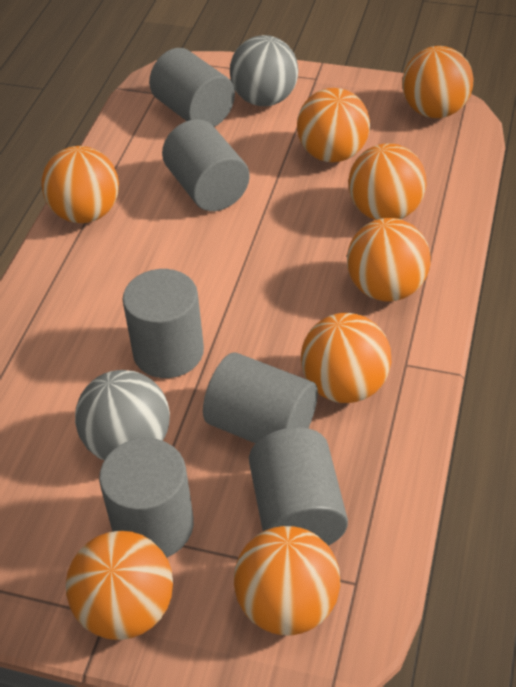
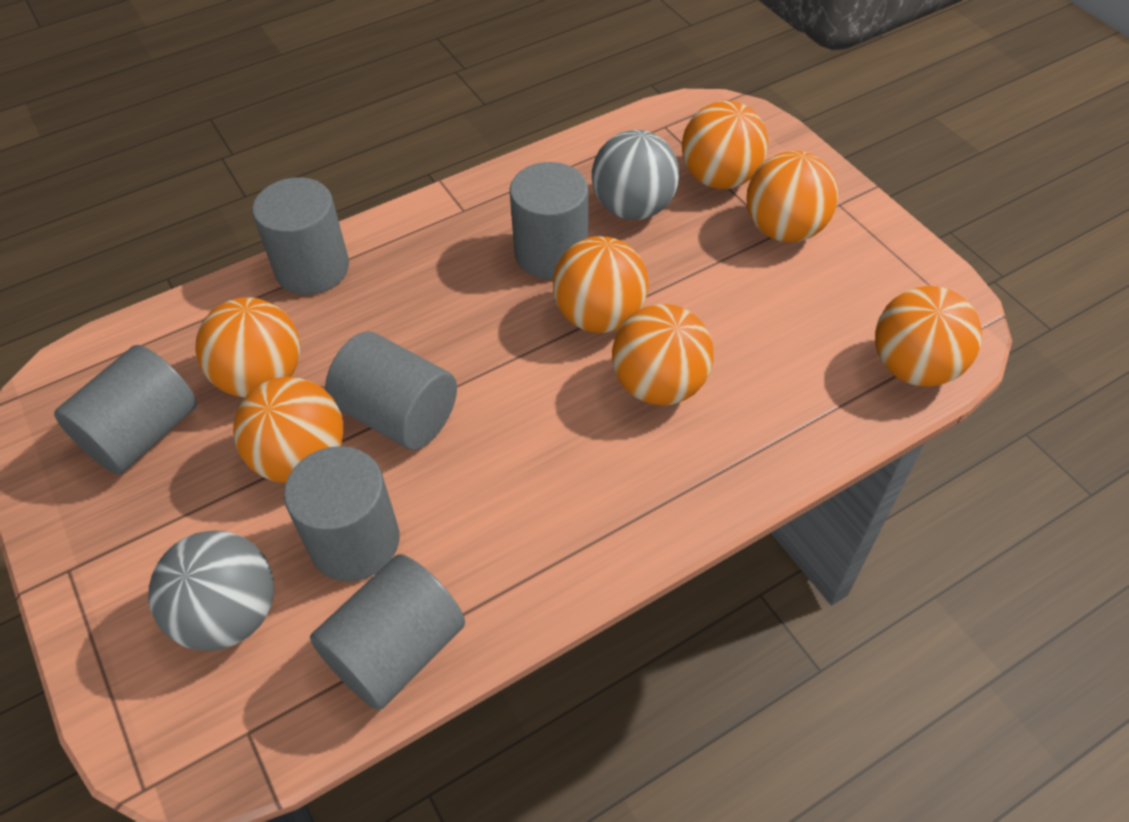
orange ball: 8 -> 7

